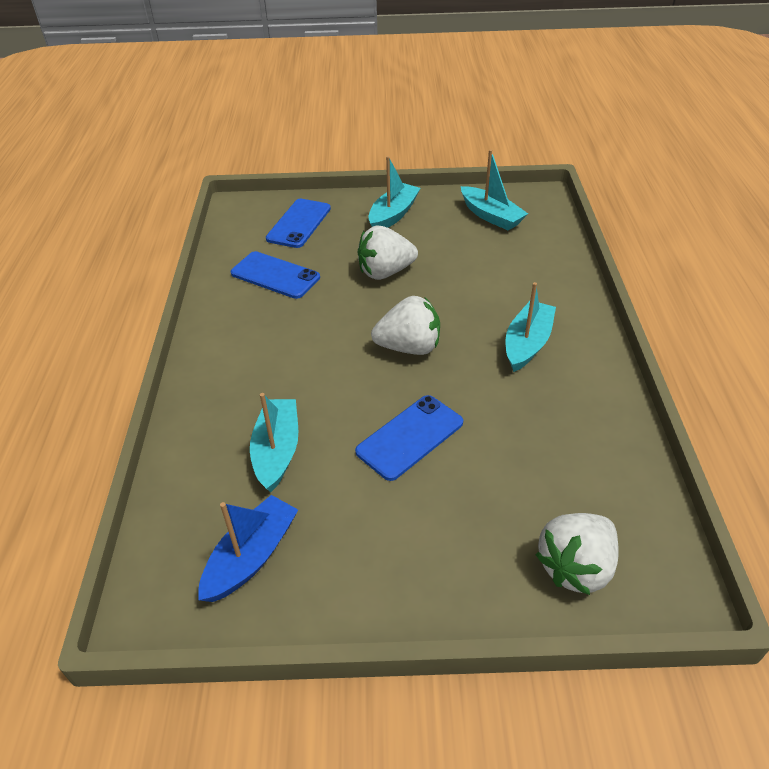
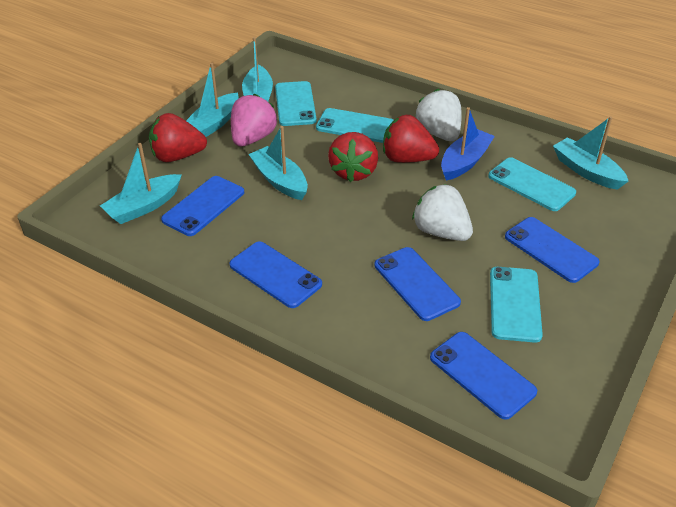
blue phone: 3 -> 5
pink strawberry: 0 -> 1
red strawberry: 0 -> 3
turquoise boat: 4 -> 5
turquoise phone: 0 -> 4
white strawberry: 3 -> 2

